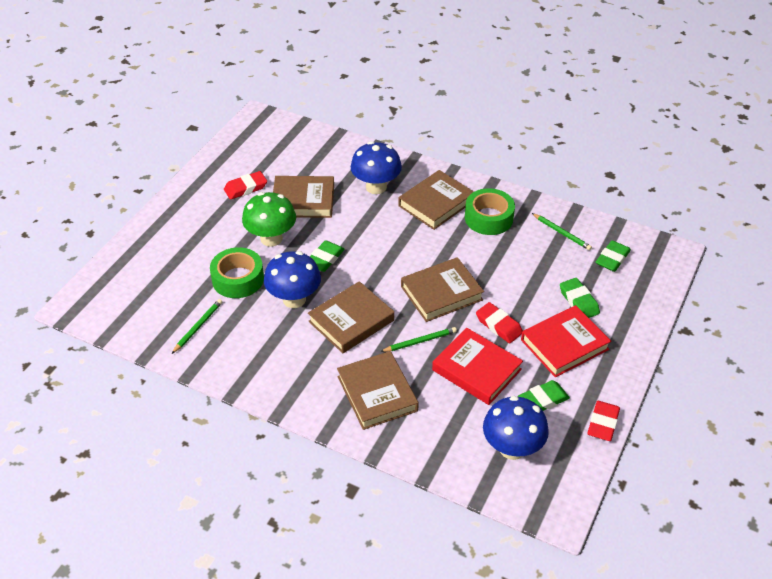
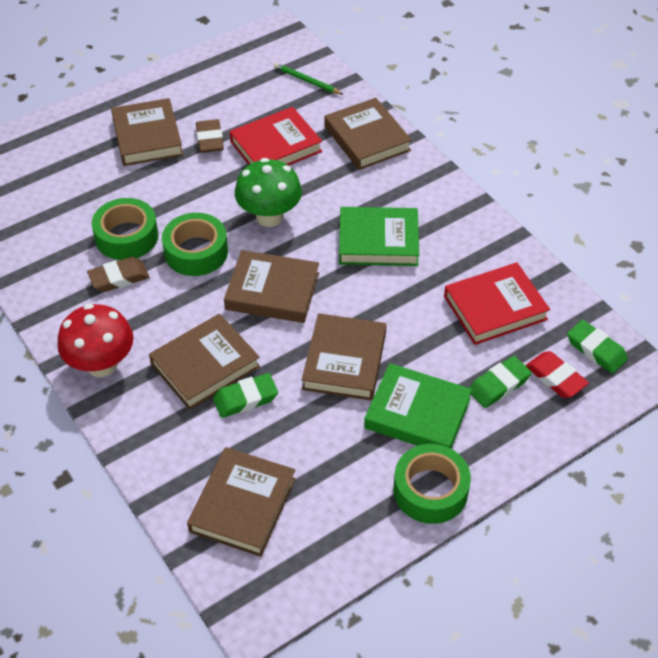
blue mushroom: 3 -> 0
brown book: 5 -> 6
brown eraser: 0 -> 2
green book: 0 -> 2
green eraser: 4 -> 3
green pencil: 3 -> 1
green tape: 2 -> 3
red eraser: 3 -> 1
red mushroom: 0 -> 1

